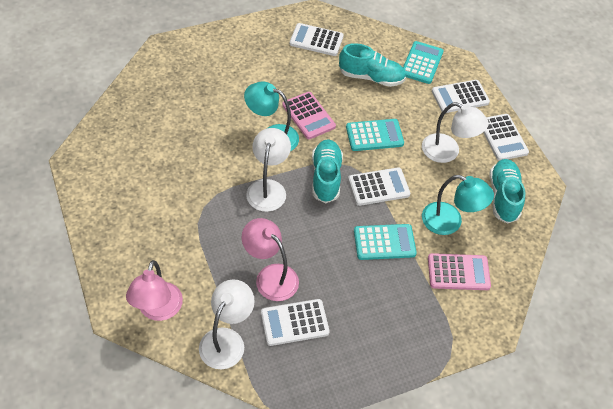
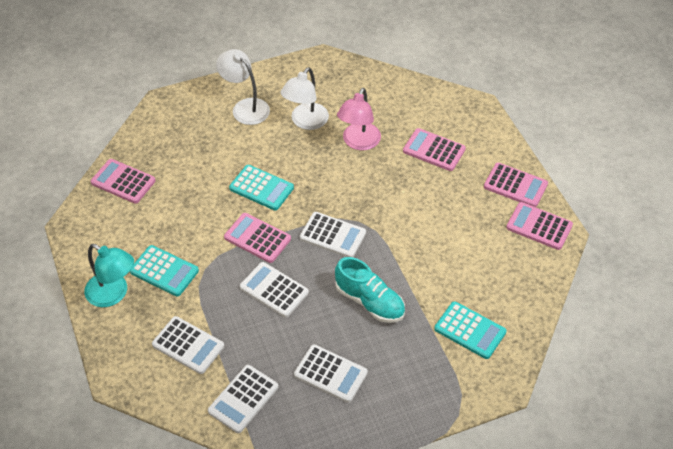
pink calculator: 2 -> 5
pink lamp: 2 -> 1
turquoise lamp: 2 -> 1
turquoise shoe: 3 -> 1
white lamp: 3 -> 2

